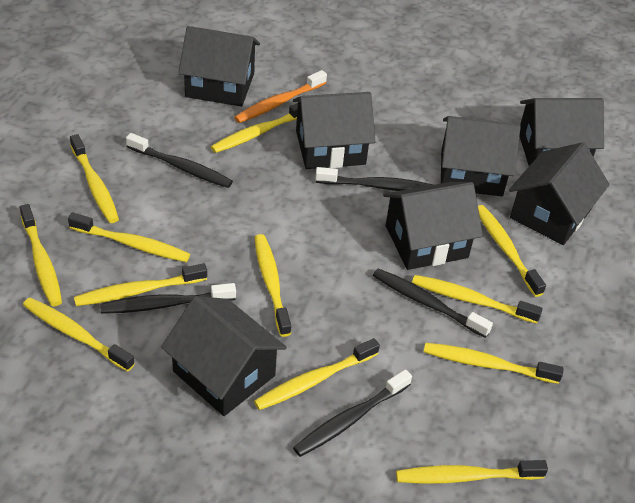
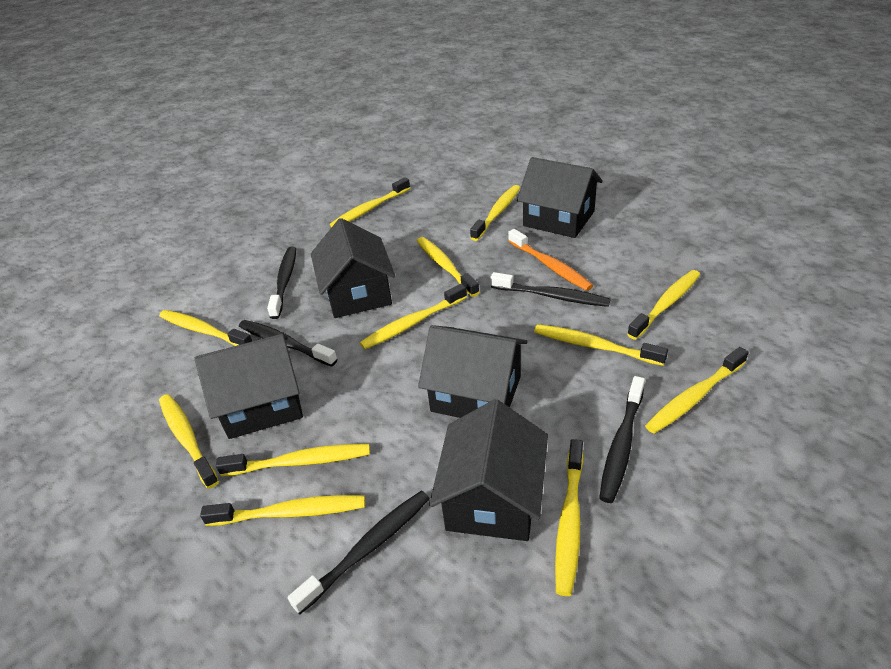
black house: 7 -> 5

